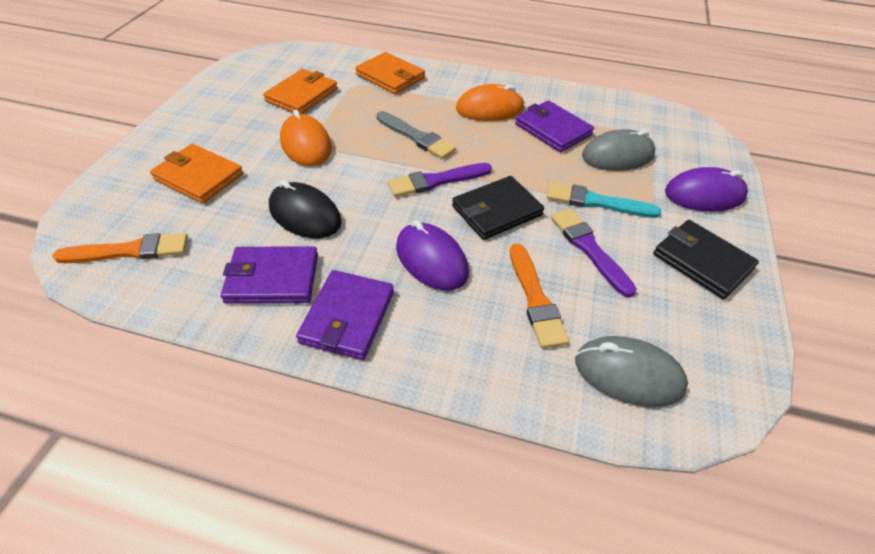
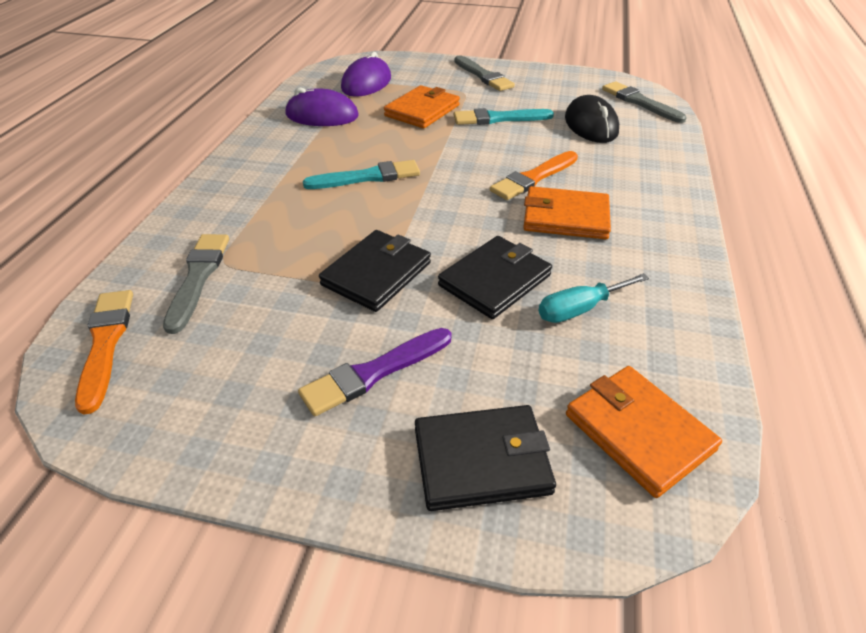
black wallet: 2 -> 3
grey brush: 1 -> 3
grey mouse: 2 -> 0
orange mouse: 2 -> 0
purple brush: 2 -> 1
purple wallet: 3 -> 0
turquoise brush: 1 -> 2
turquoise screwdriver: 0 -> 1

